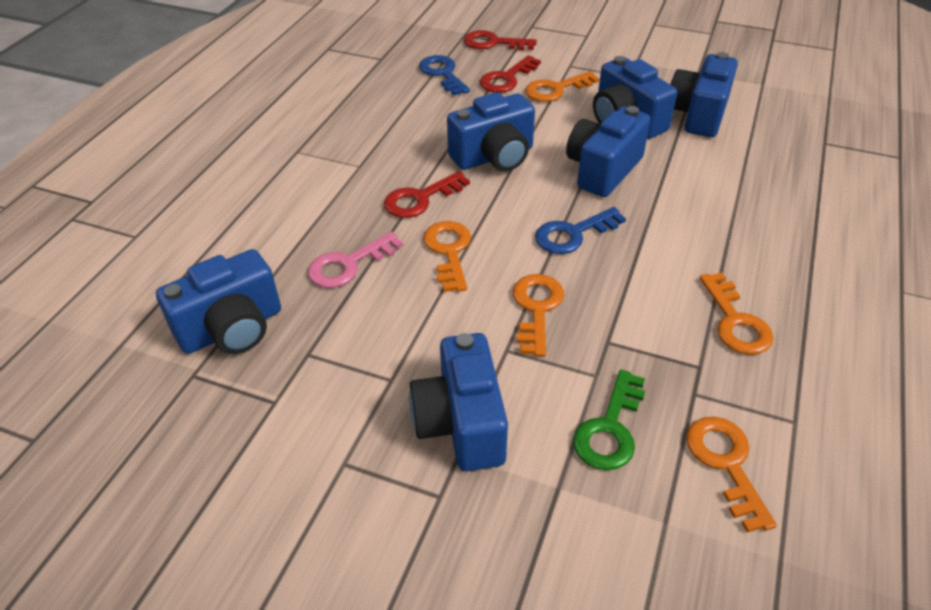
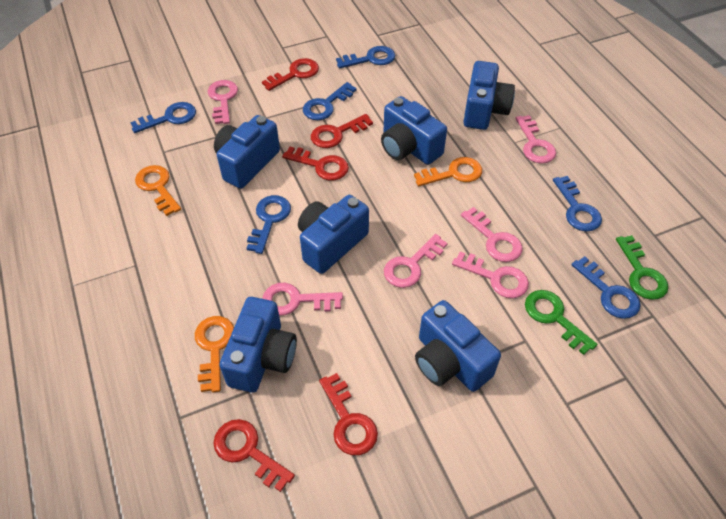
blue key: 2 -> 6
green key: 1 -> 2
orange key: 5 -> 3
pink key: 1 -> 6
red key: 3 -> 5

